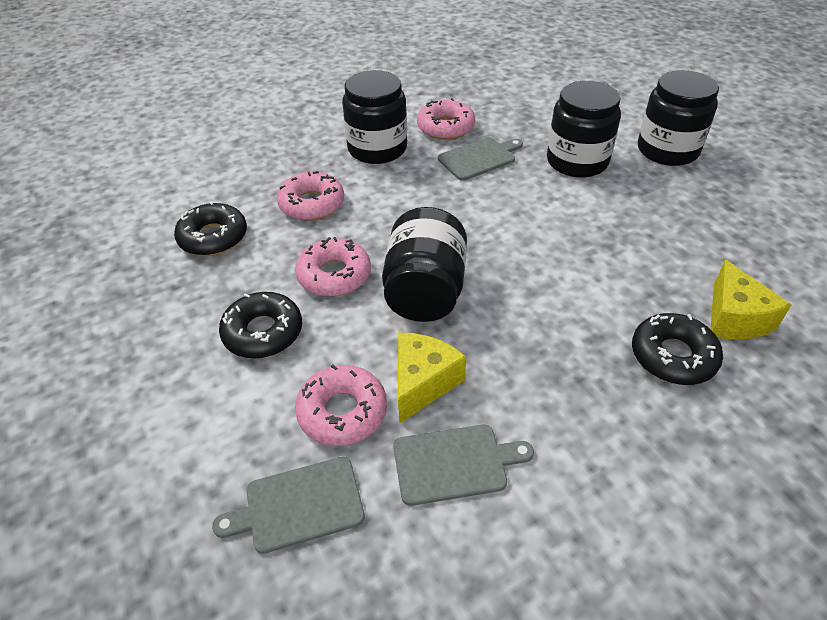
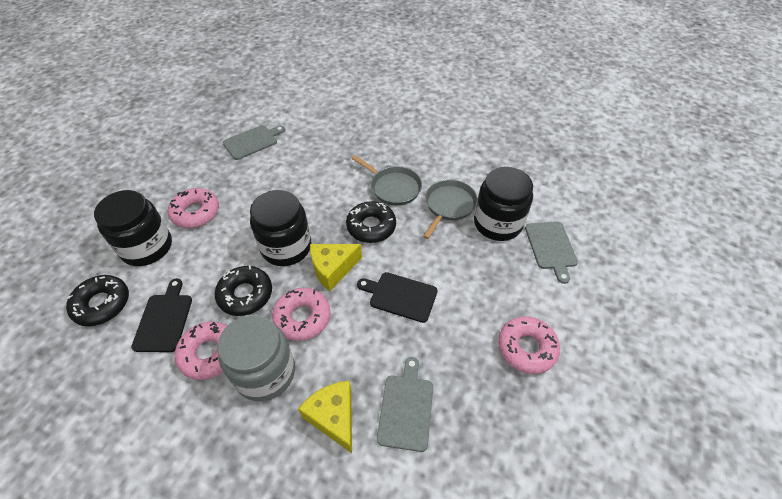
black cutting board: 0 -> 2
black jar: 4 -> 3
grey jar: 0 -> 1
grey pan: 0 -> 2

